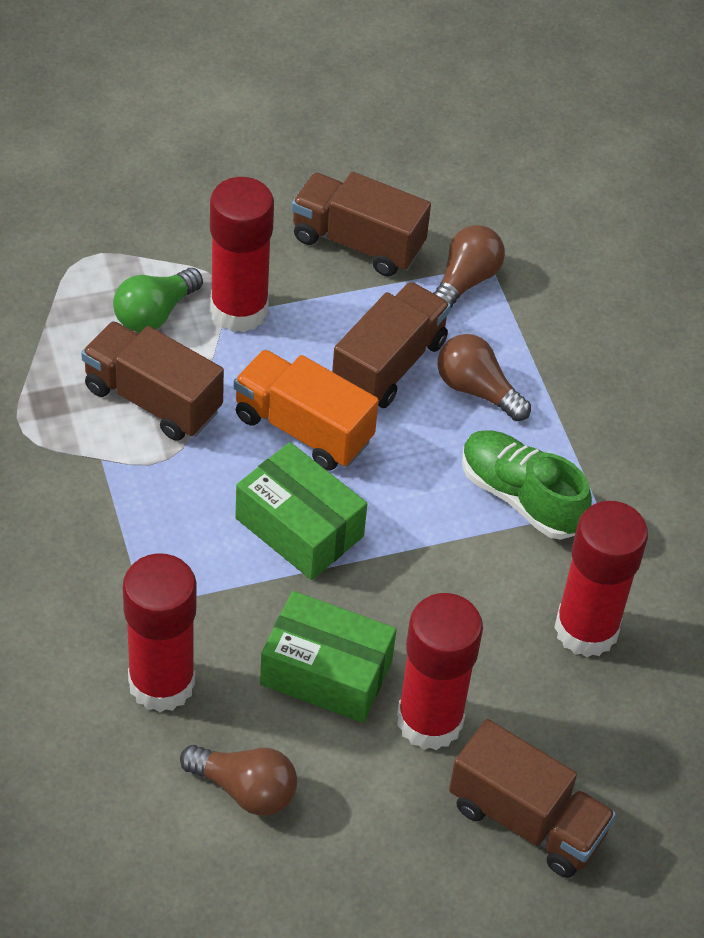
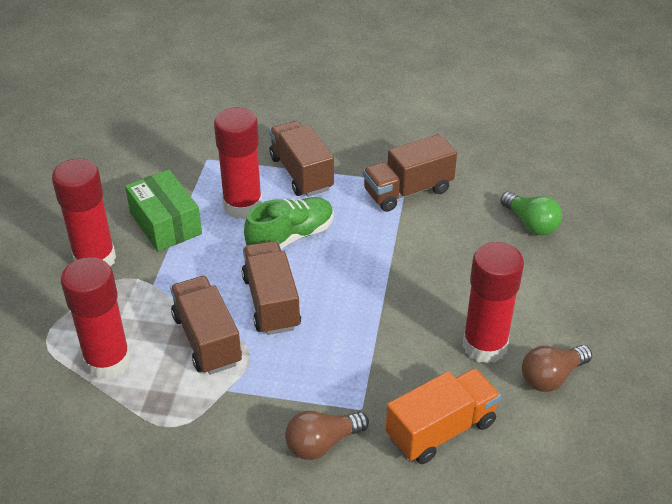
brown light bulb: 3 -> 2
green box: 2 -> 1

